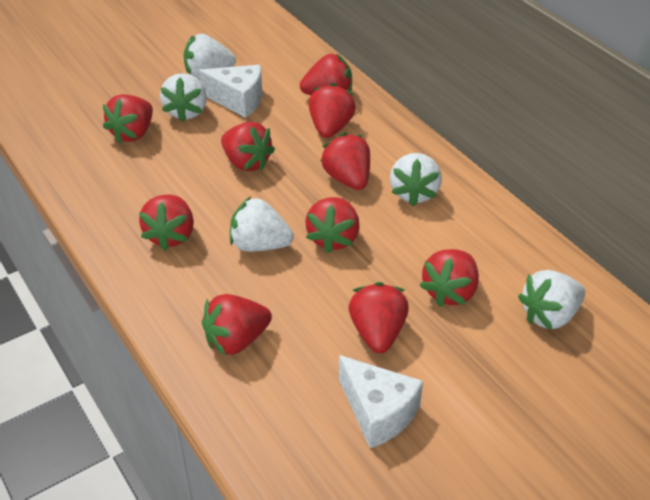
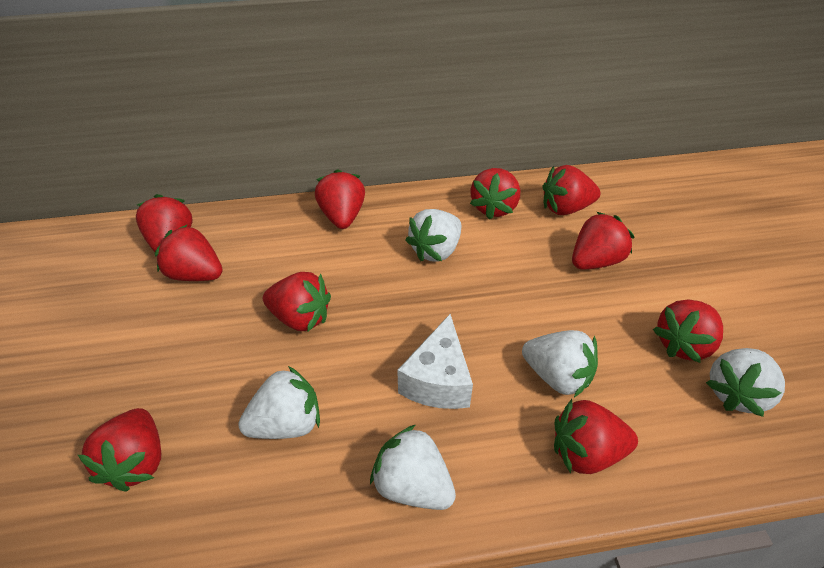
white cheese: 2 -> 1

